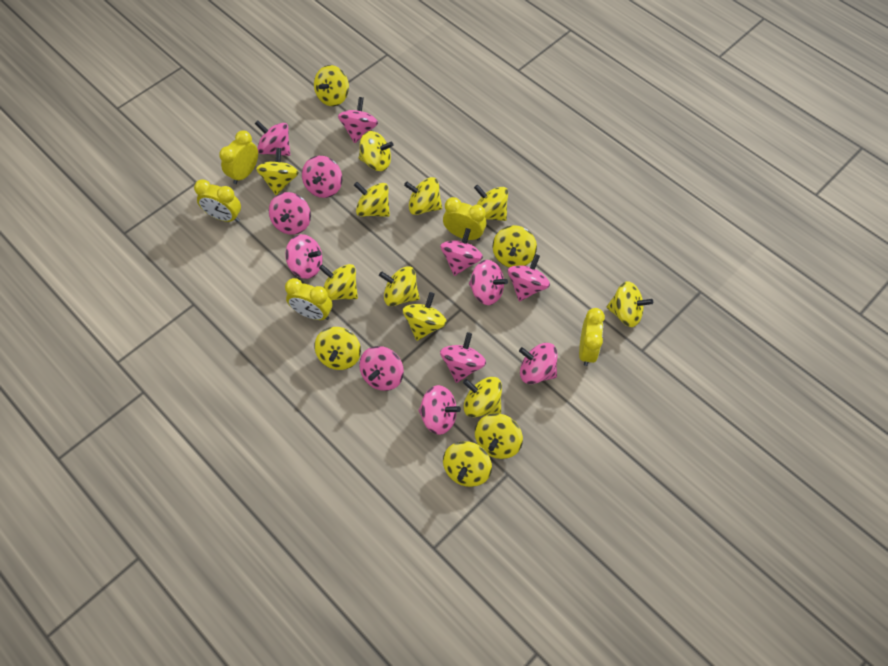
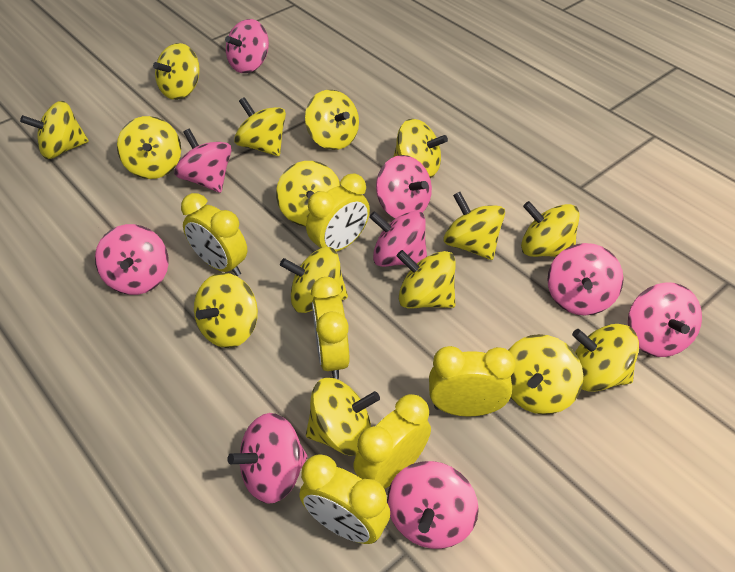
pink spinning top: 12 -> 9
yellow clock: 5 -> 6

